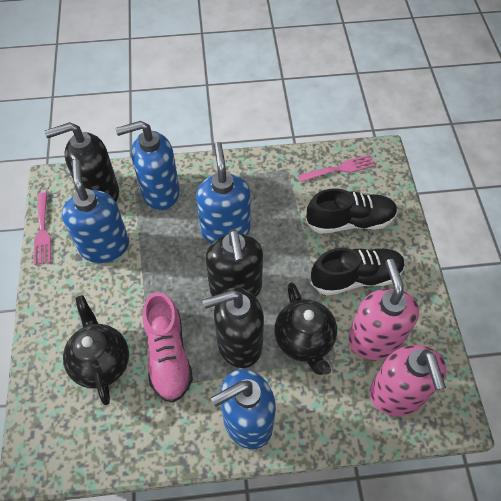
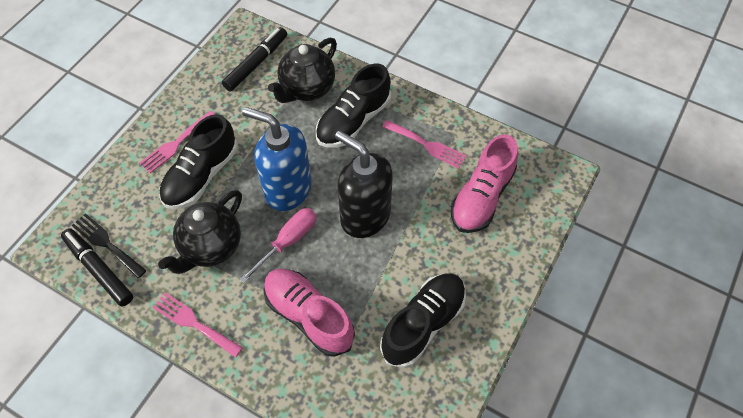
black fork: 0 -> 1
black marker: 0 -> 2
black shoe: 2 -> 3
black soap dispenser: 3 -> 1
blue soap dispenser: 4 -> 1
pink fork: 2 -> 3
pink screwdriver: 0 -> 1
pink shoe: 1 -> 2
pink soap dispenser: 2 -> 0

